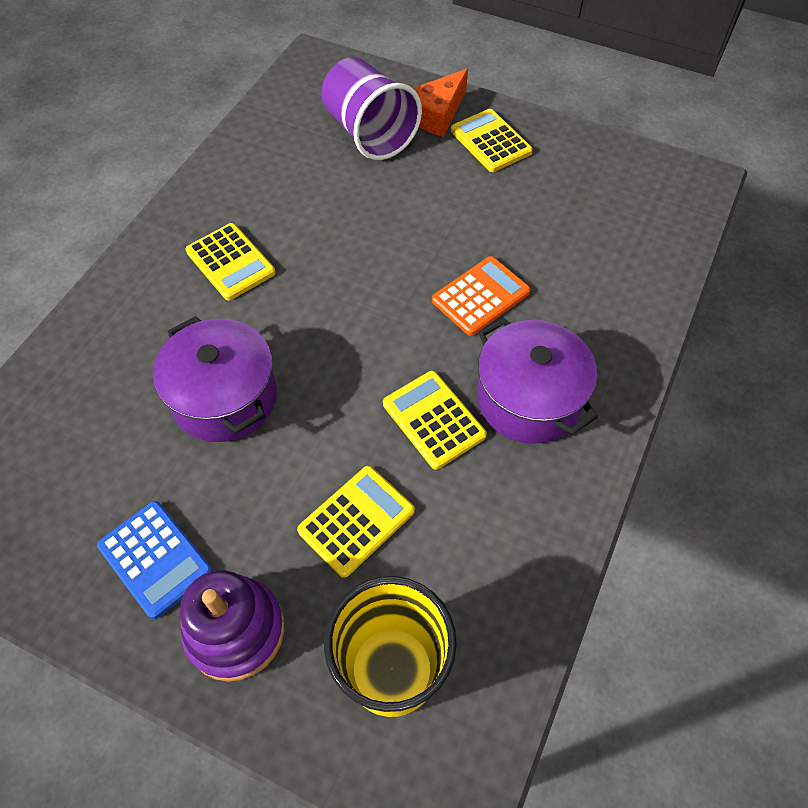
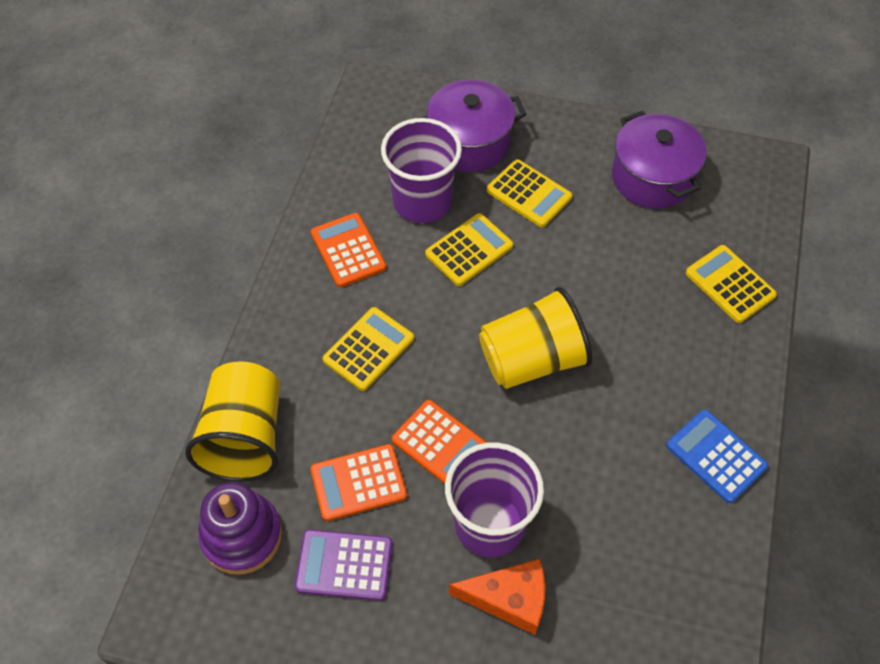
orange calculator: 1 -> 3
purple calculator: 0 -> 1
purple cup: 1 -> 2
yellow cup: 1 -> 2

